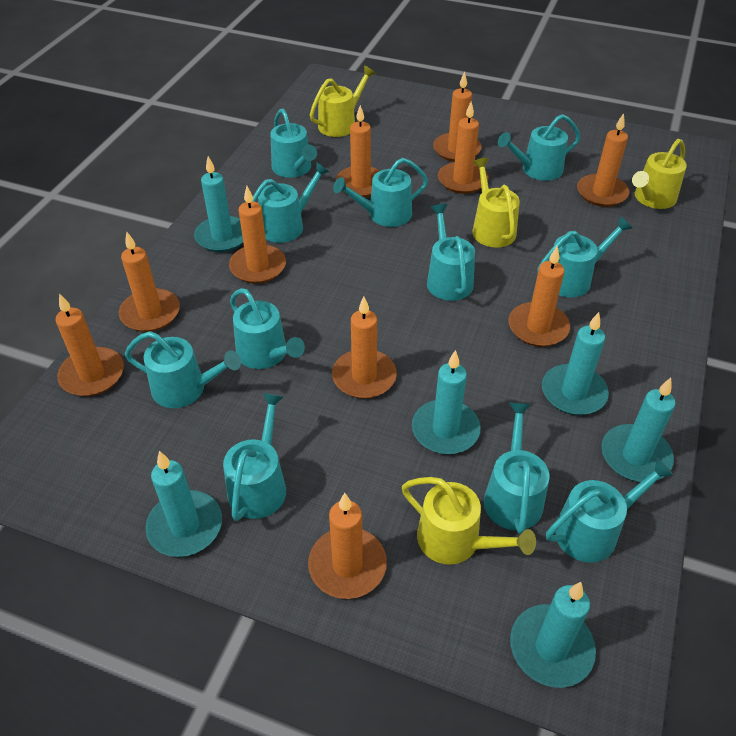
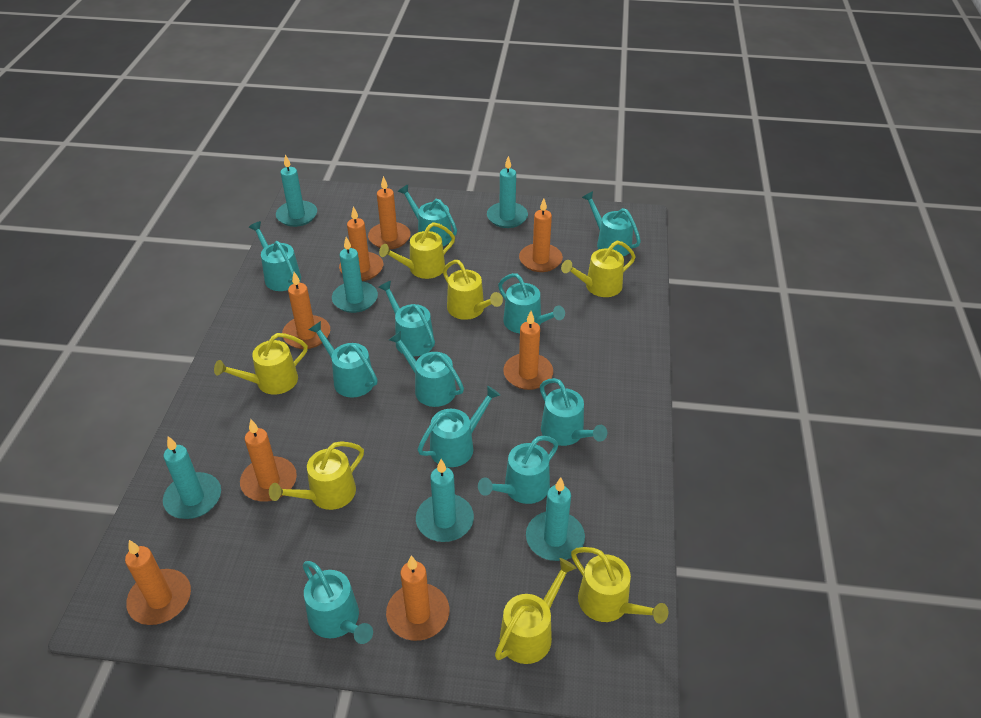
orange candle: 10 -> 8
yellow watering can: 4 -> 7

